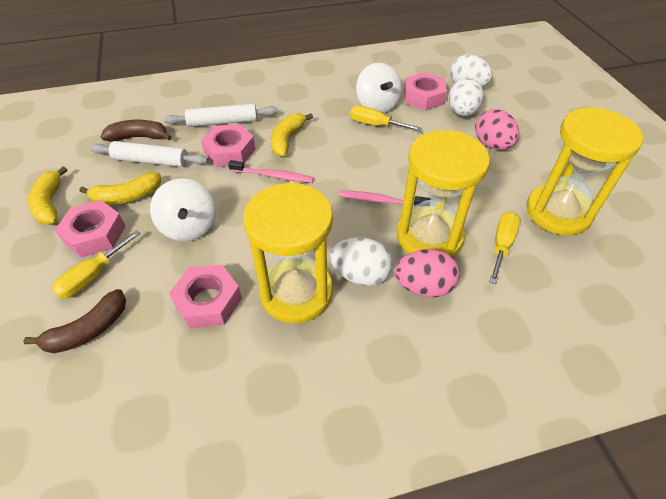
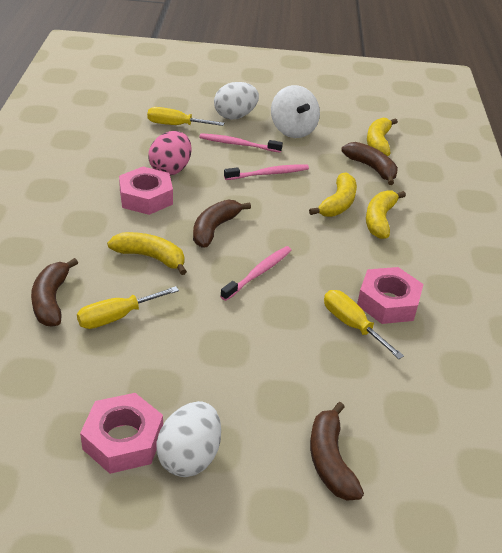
brown banana: 2 -> 4
pink egg: 2 -> 1
pink nut: 4 -> 3
pink toothbrush: 2 -> 3
white egg: 3 -> 2
white rolling pin: 2 -> 0
white spinning top: 2 -> 1
yellow banana: 3 -> 4
yellow hourglass: 3 -> 0

